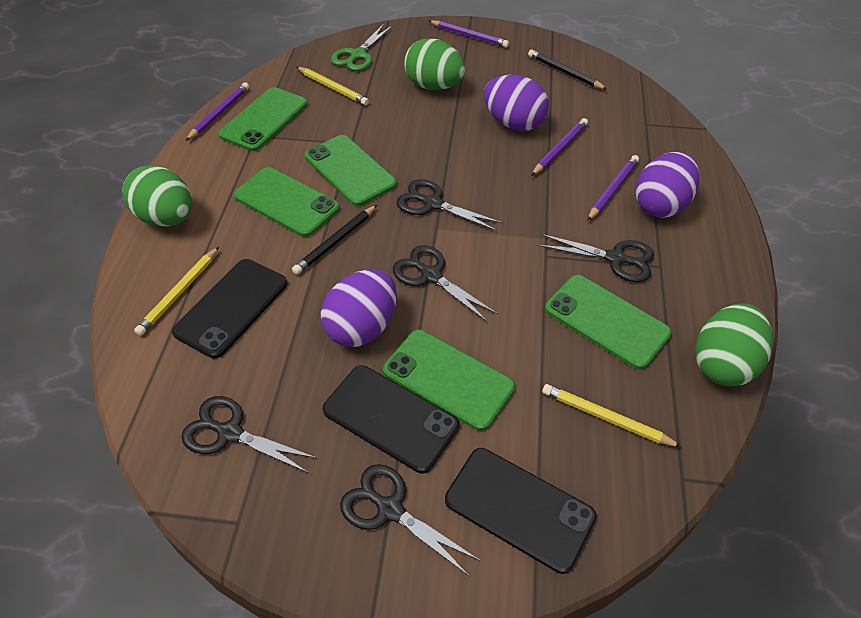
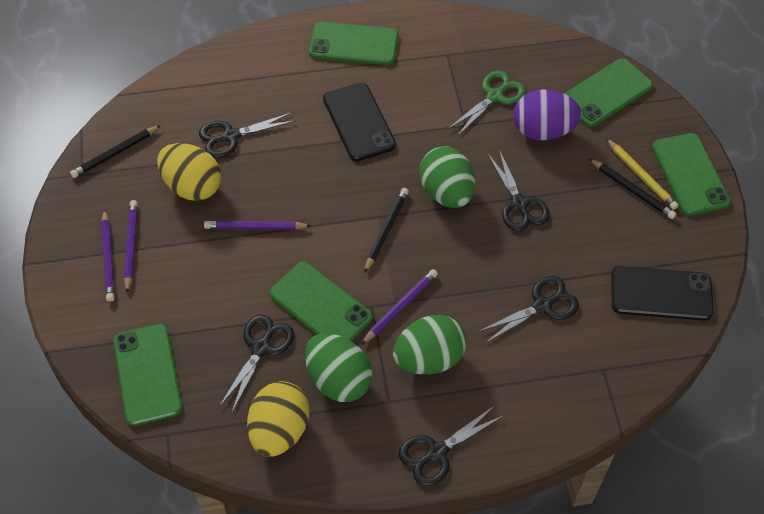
black pencil: 2 -> 3
black phone: 3 -> 2
purple egg: 3 -> 1
yellow egg: 0 -> 2
yellow pencil: 3 -> 1

